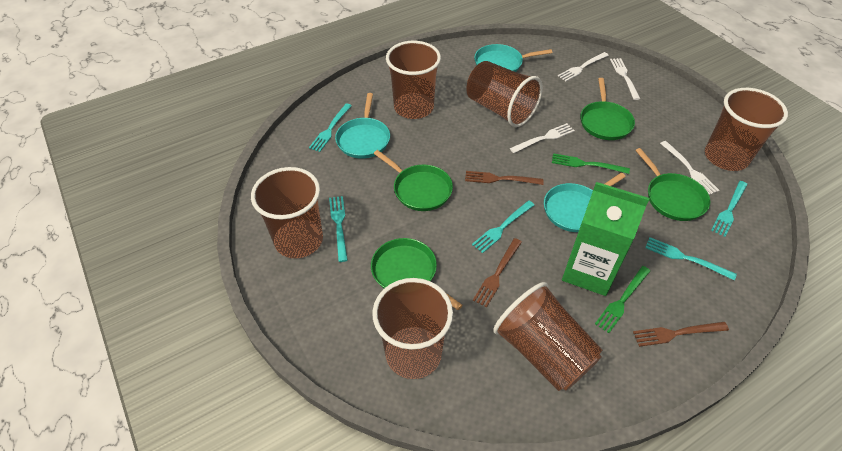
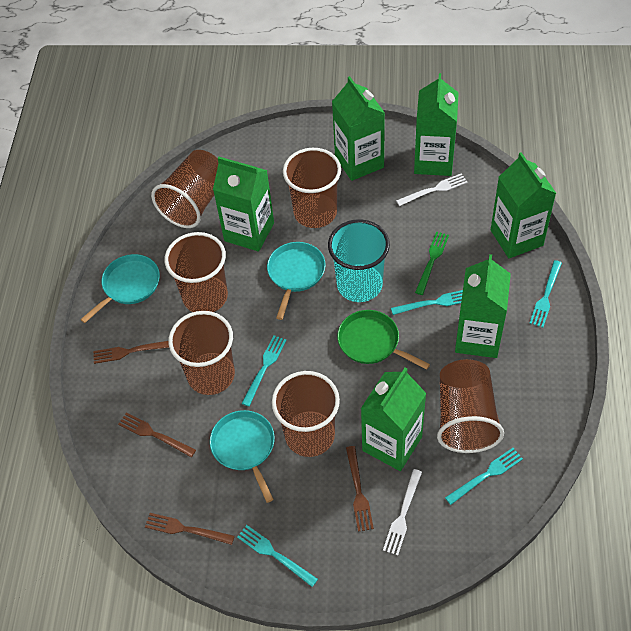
brown fork: 3 -> 4
green carton: 1 -> 6
green fork: 2 -> 1
green pan: 4 -> 1
turquoise cup: 0 -> 1
white fork: 4 -> 2

